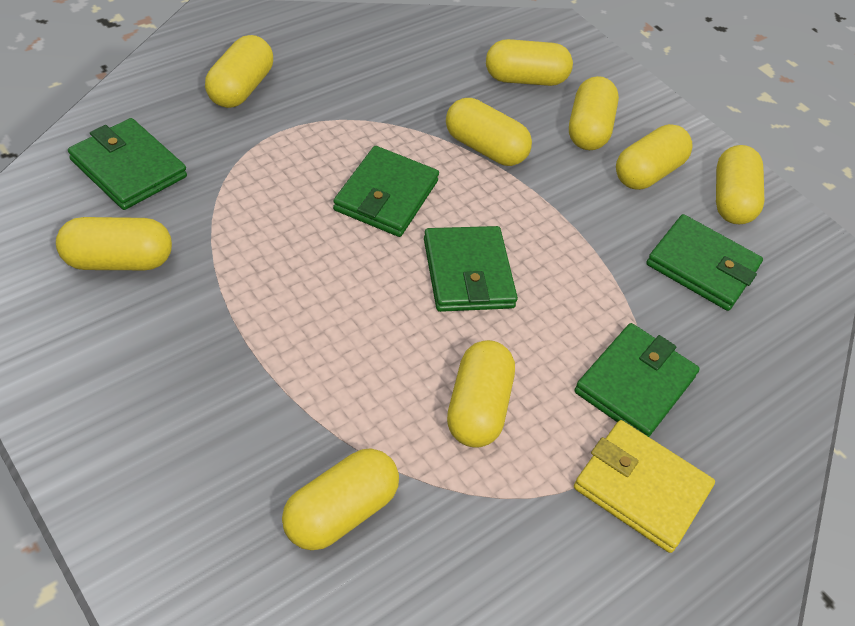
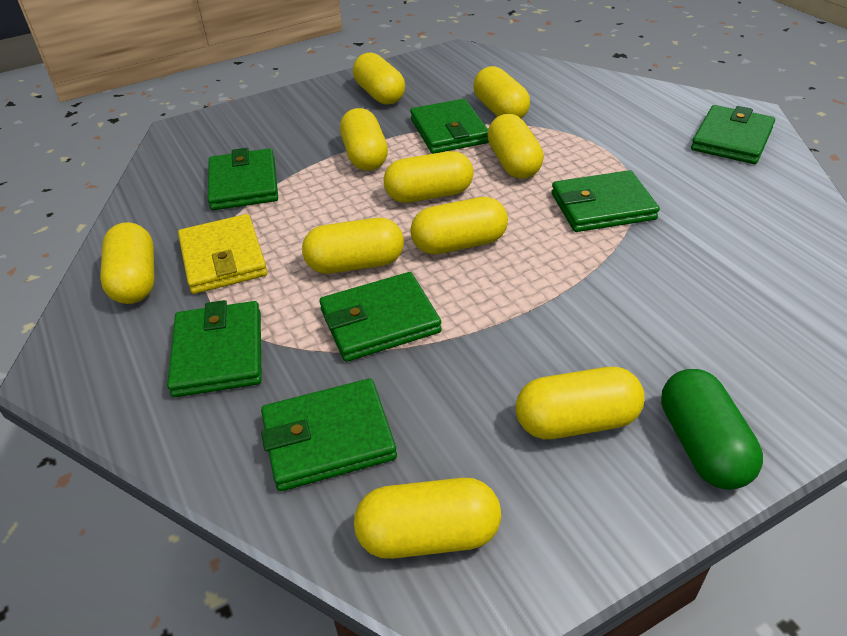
green capsule: 0 -> 1
green wallet: 5 -> 7
yellow capsule: 9 -> 10

